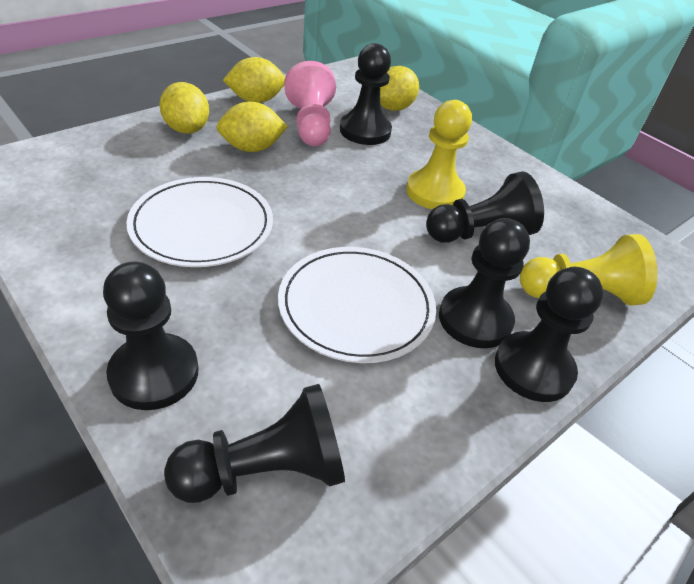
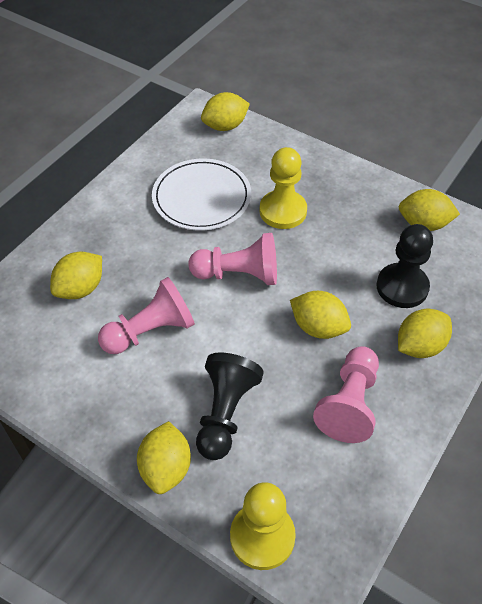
black pawn: 6 -> 2
pink pawn: 1 -> 3
white plate: 2 -> 1
yellow lemon: 4 -> 6

